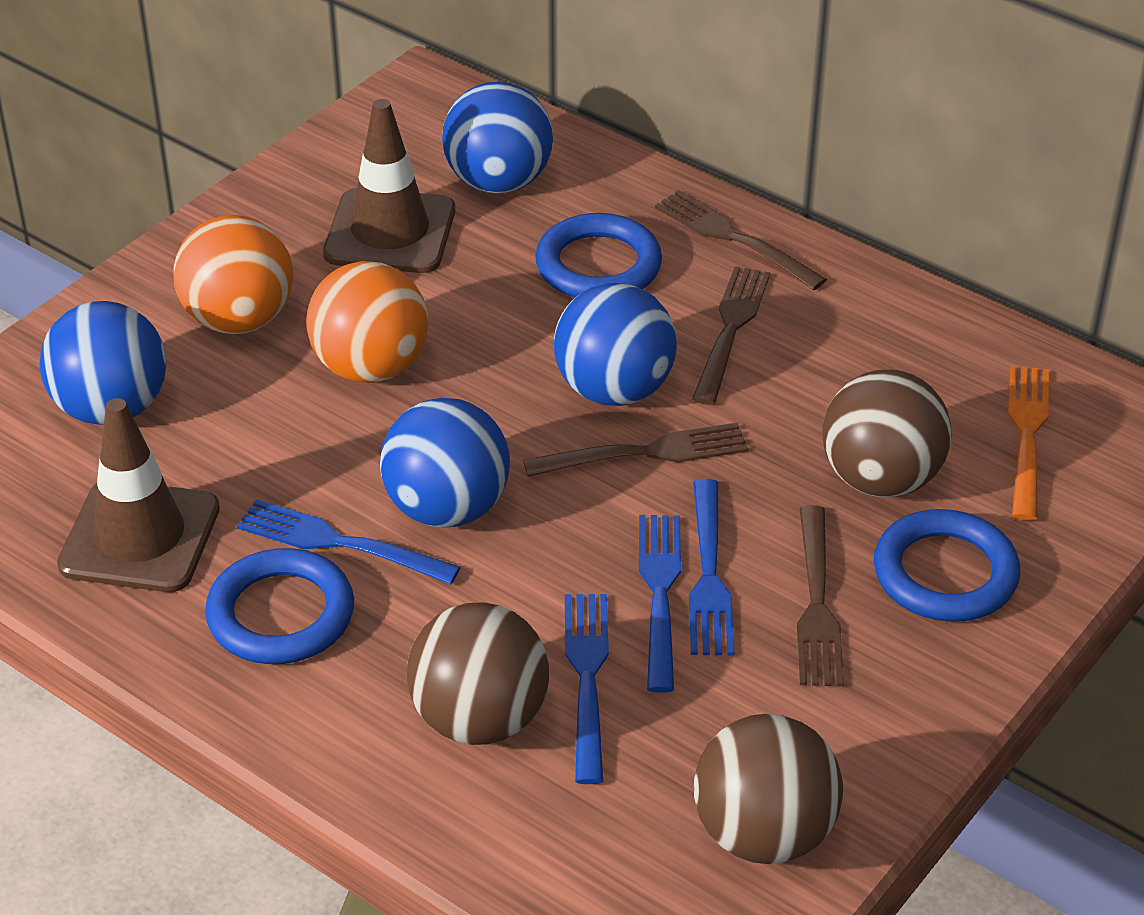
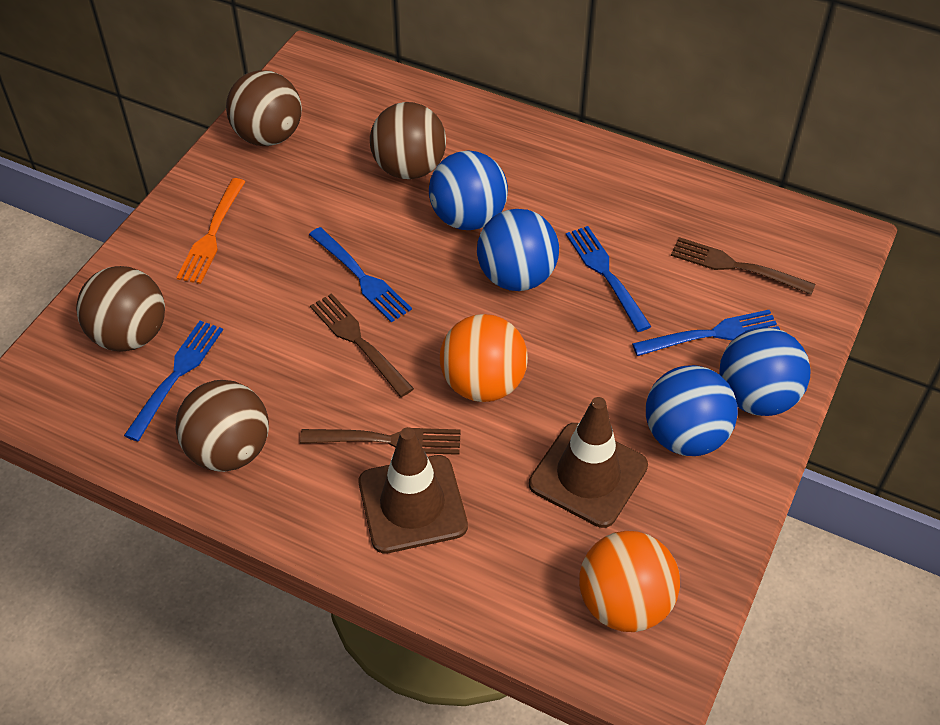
blue ring: 3 -> 0
brown ball: 3 -> 4
brown fork: 4 -> 3

